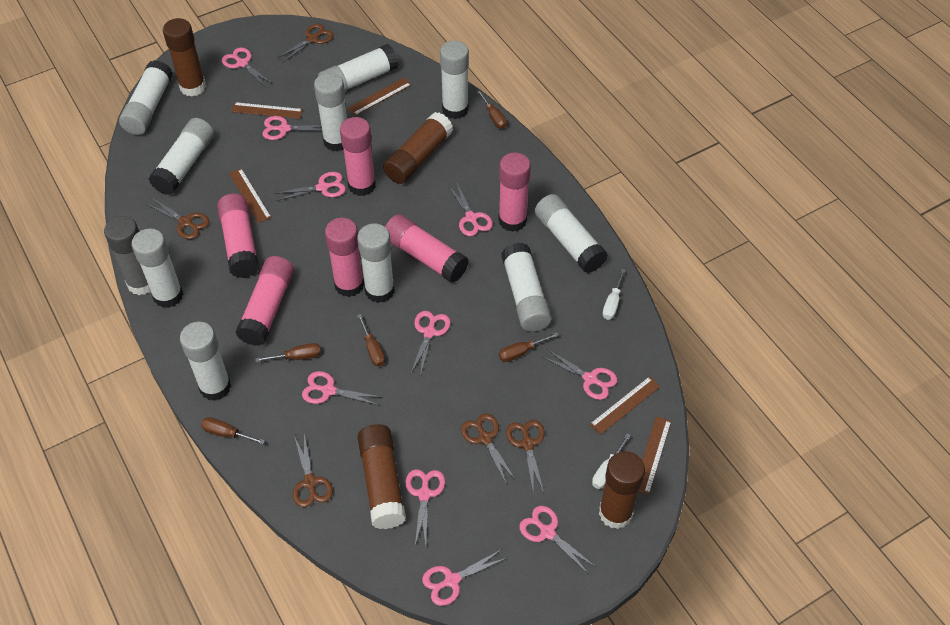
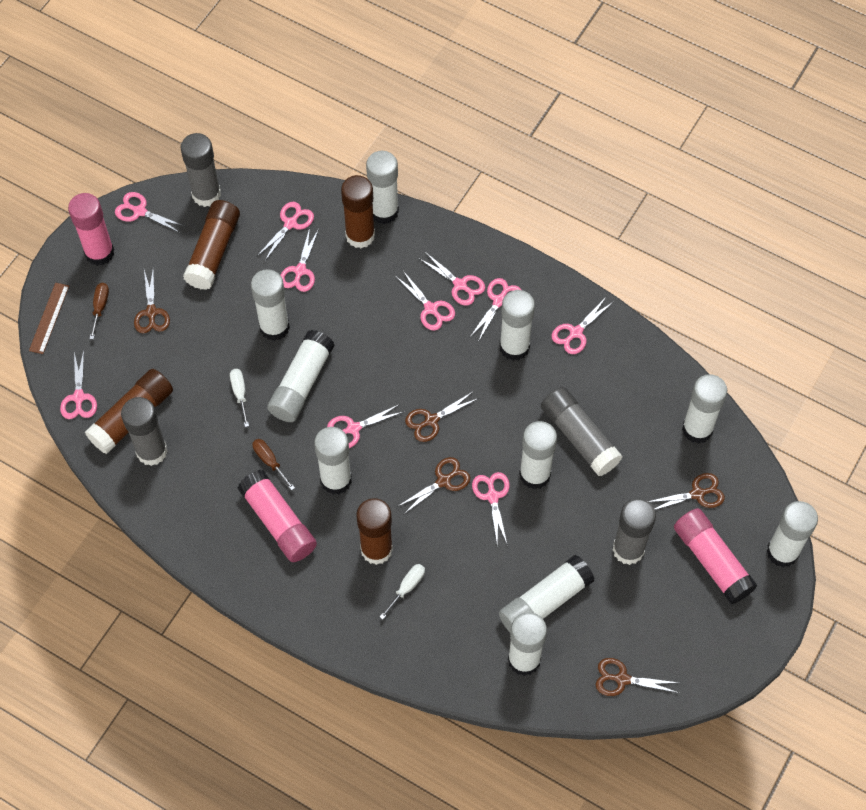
brown ruler: 5 -> 1
brown screwdriver: 5 -> 2
grey glue stick: 1 -> 4
pink glue stick: 6 -> 3

